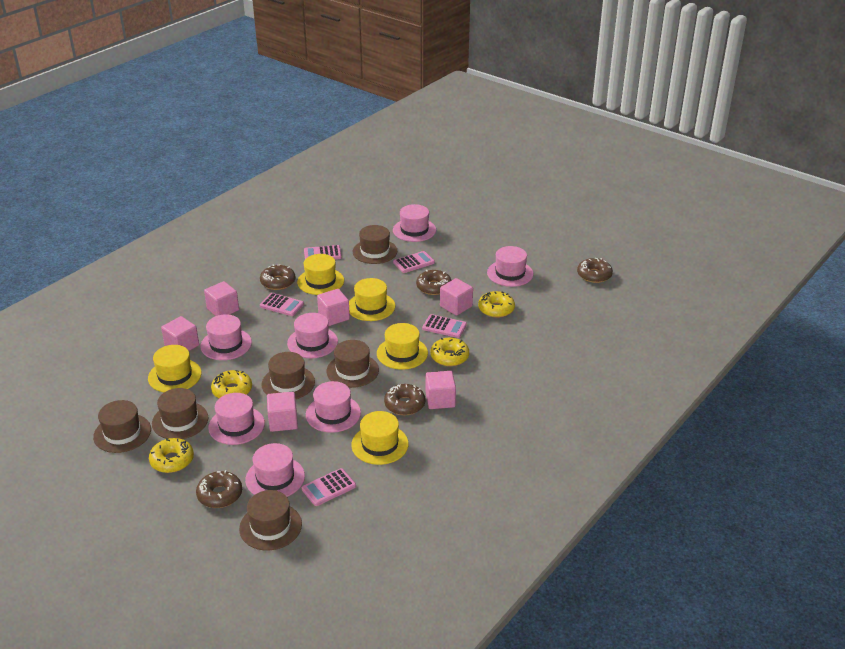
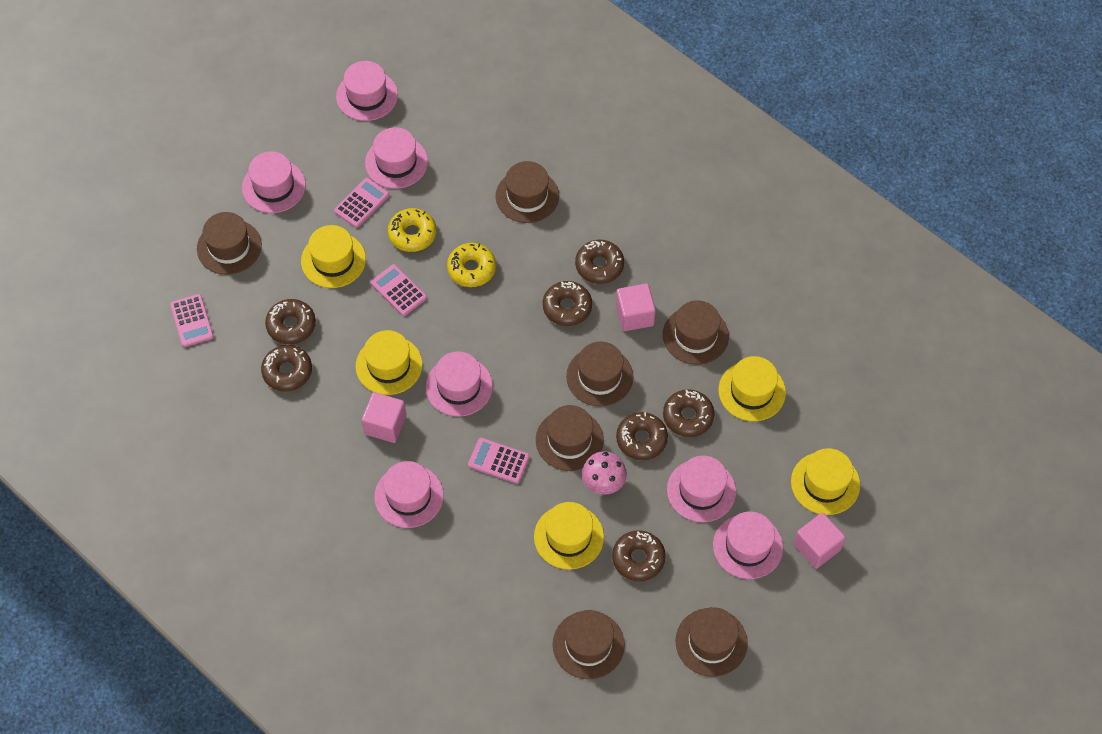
brown donut: 5 -> 7
brown hat: 6 -> 7
pink calculator: 5 -> 4
pink cube: 6 -> 3
pink mushroom: 0 -> 1
yellow donut: 4 -> 2

